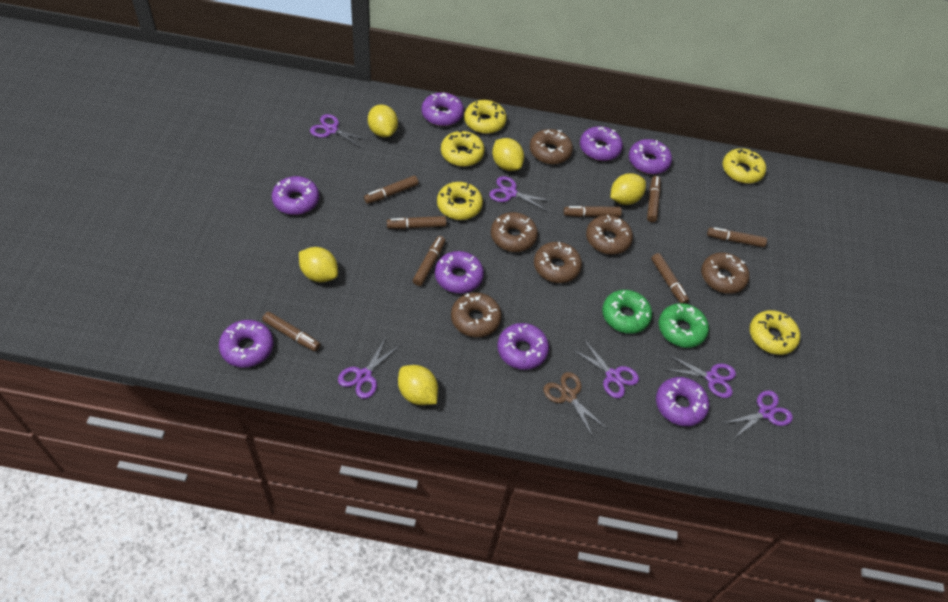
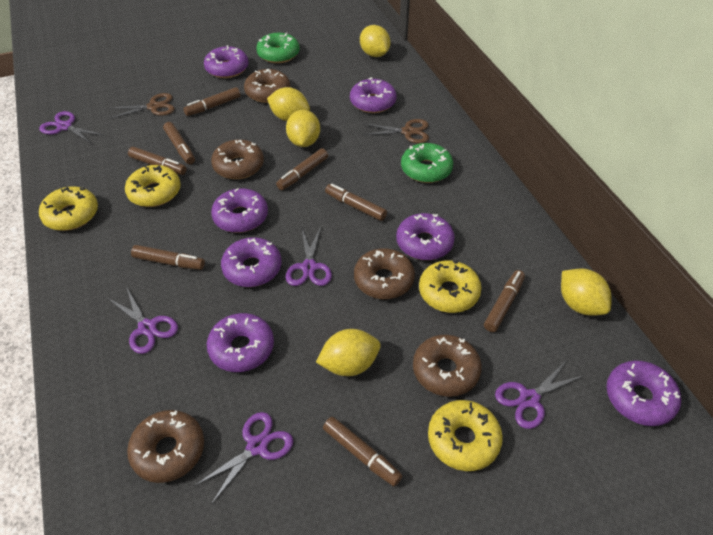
brown donut: 6 -> 5
brown scissors: 1 -> 2
purple donut: 8 -> 7
purple scissors: 6 -> 5
yellow donut: 5 -> 4

